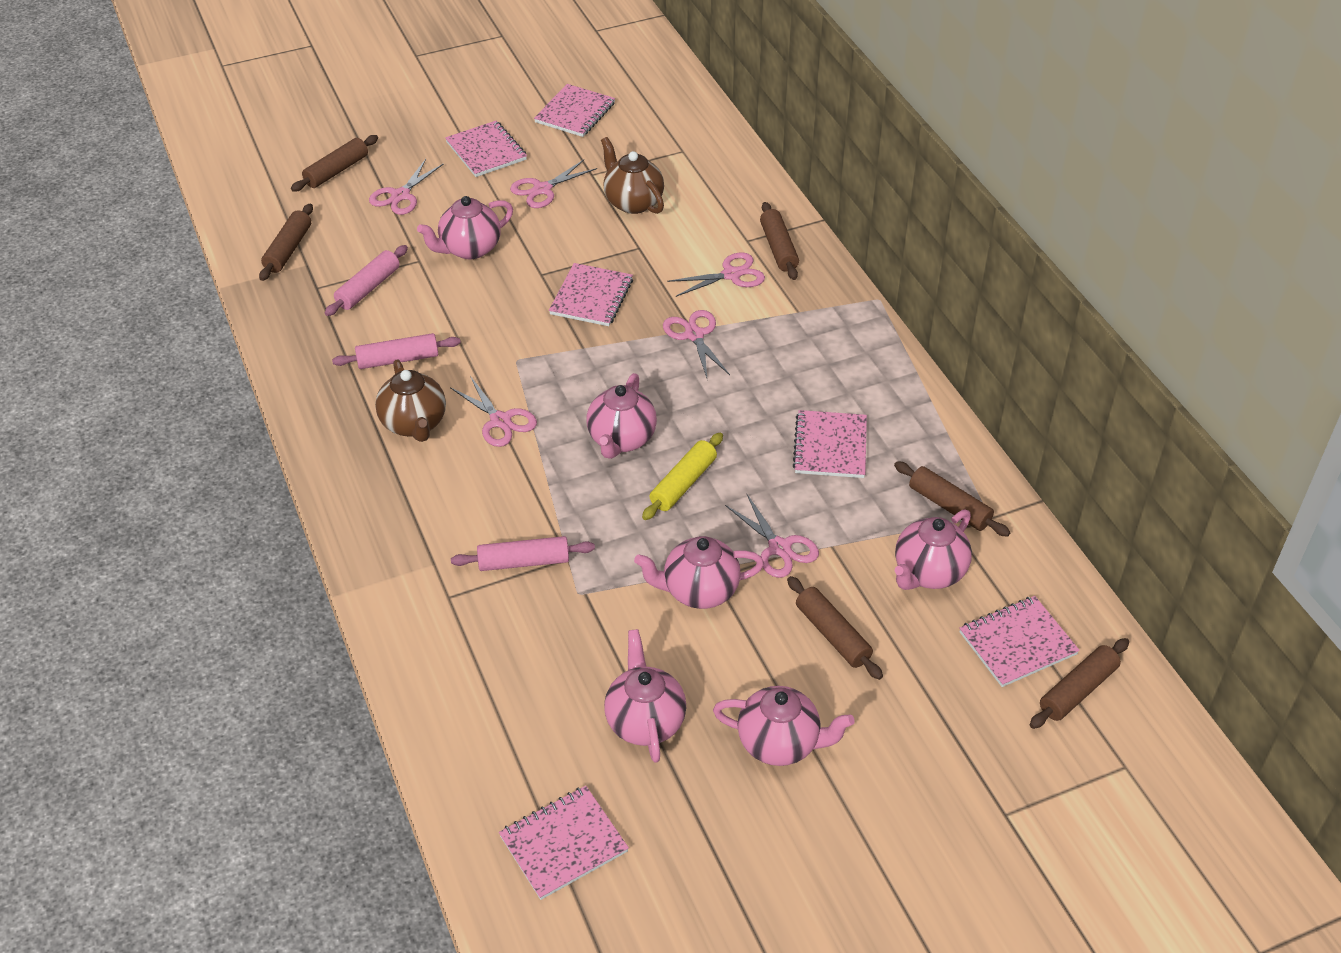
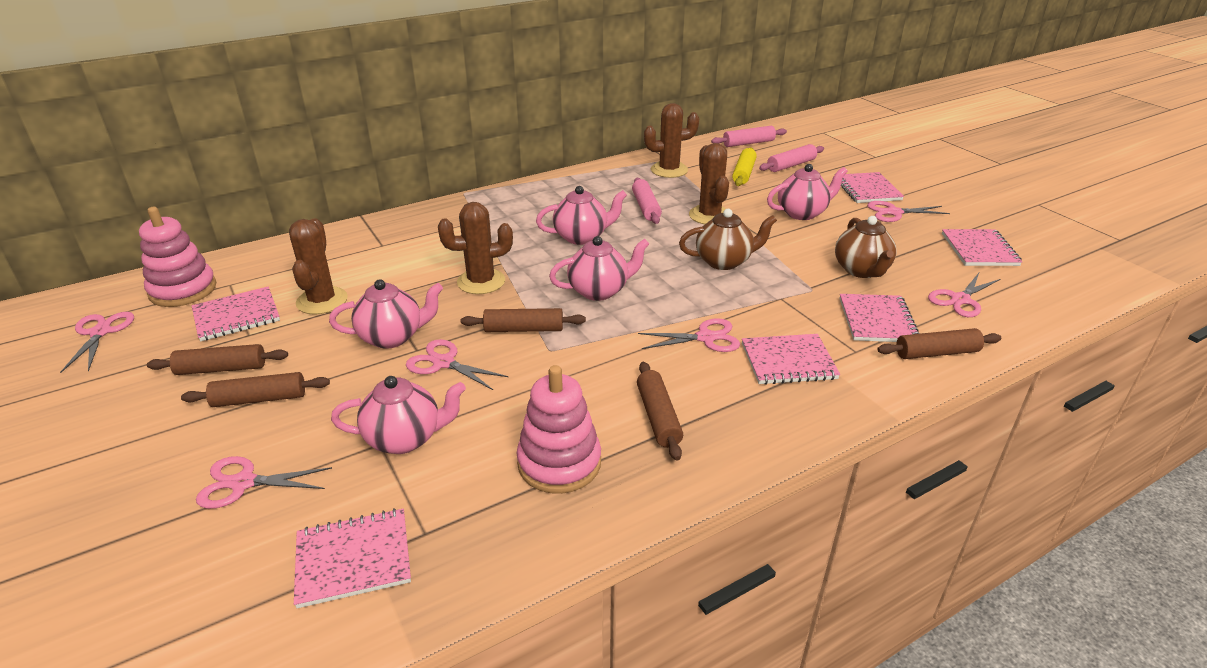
brown cactus: 0 -> 4
brown rolling pin: 6 -> 5
pink stacking toy: 0 -> 2
pink teapot: 6 -> 5

